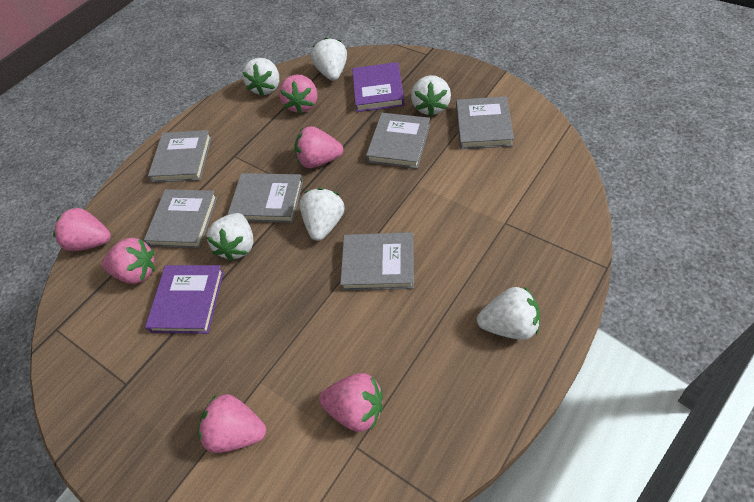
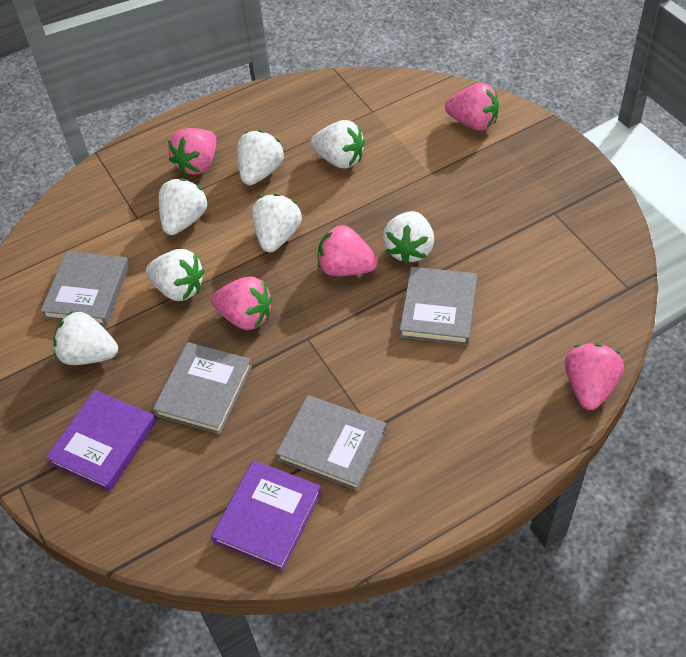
grey book: 6 -> 4
pink strawberry: 6 -> 5
white strawberry: 6 -> 7

